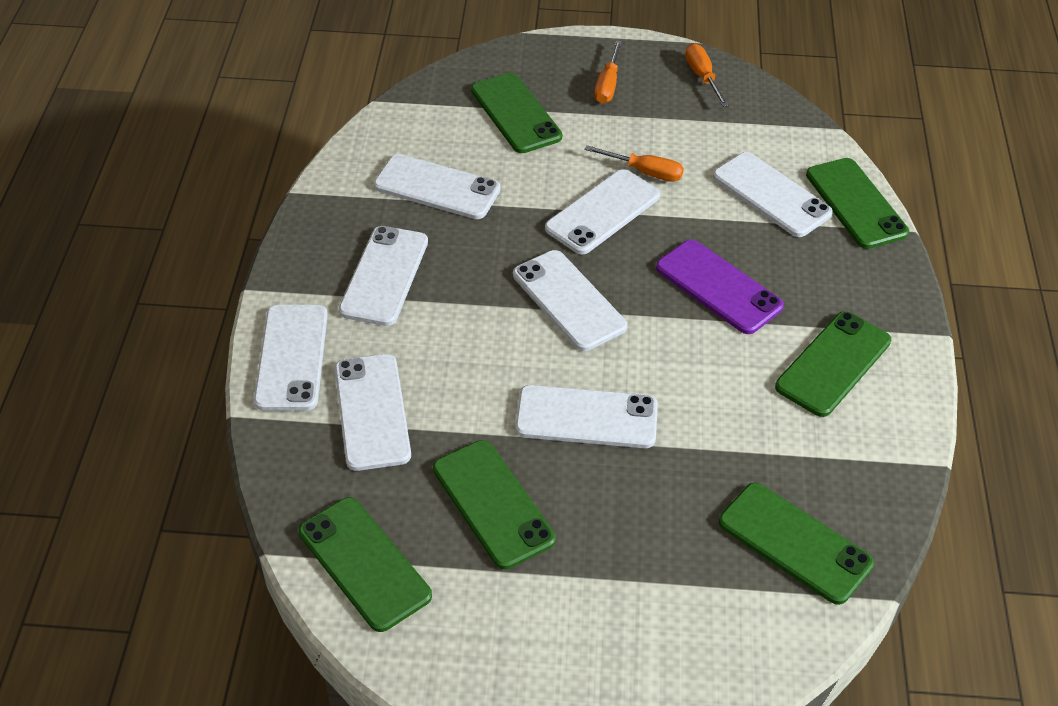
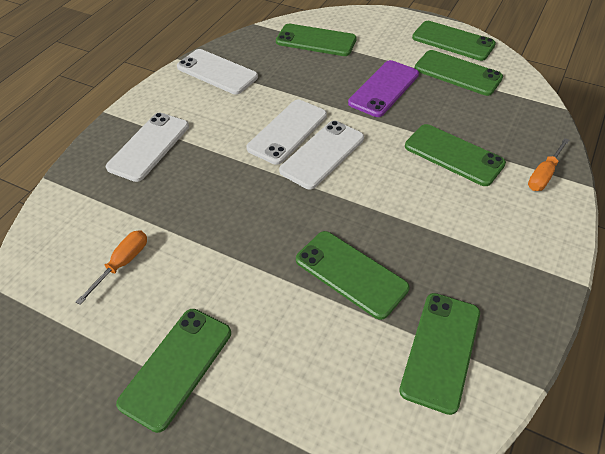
green phone: 6 -> 7
orange screwdriver: 3 -> 2
white phone: 8 -> 4

